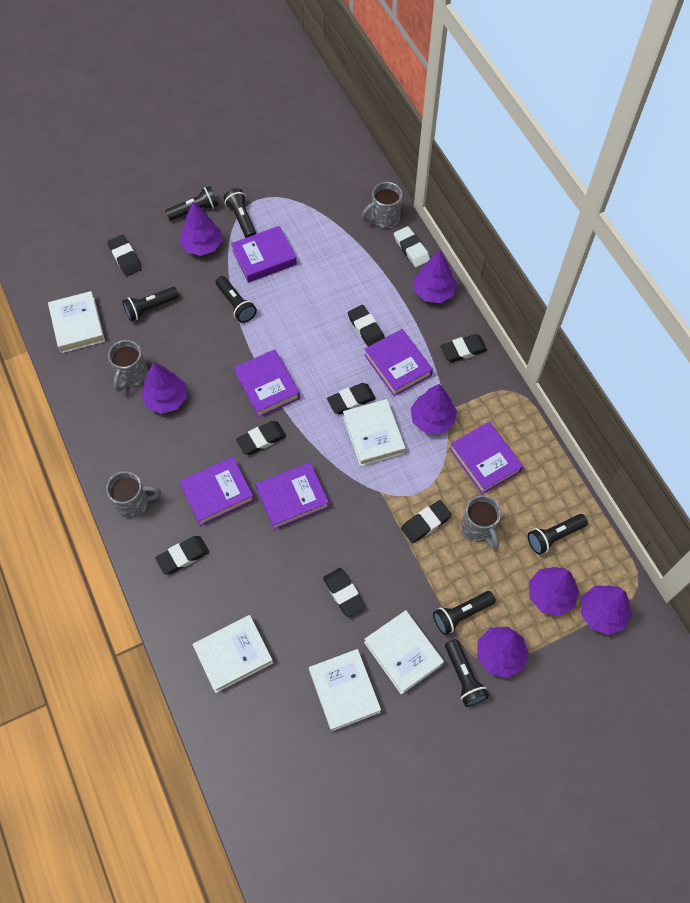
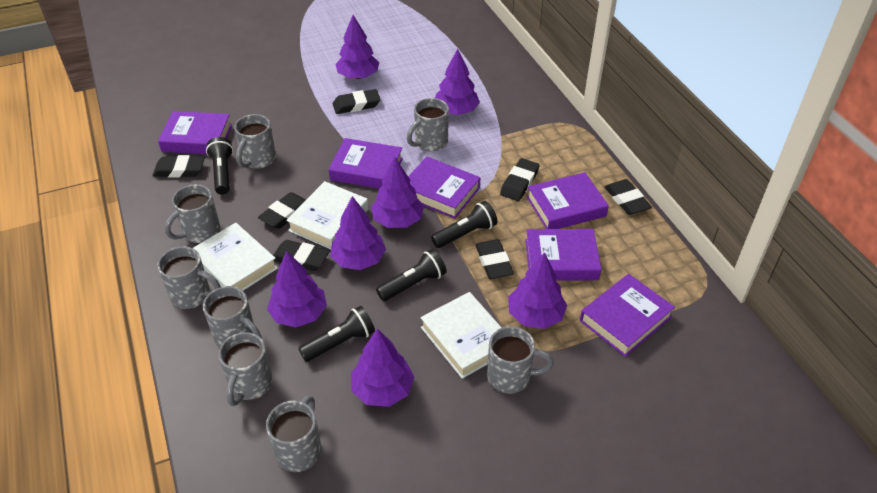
black eraser: 8 -> 7
black flashlight: 7 -> 4
grey mug: 4 -> 8
white book: 5 -> 3
white eraser: 1 -> 0

